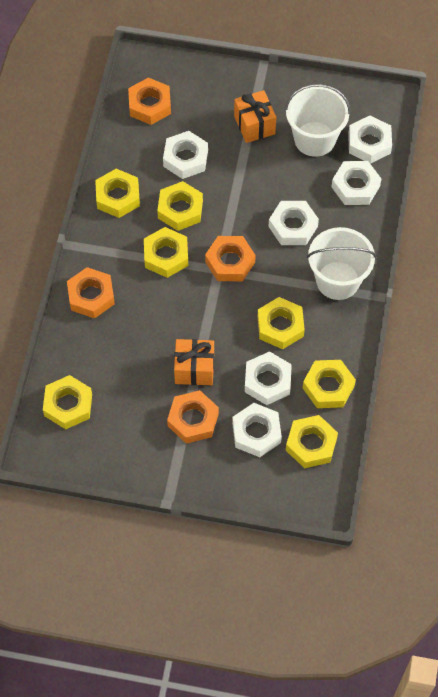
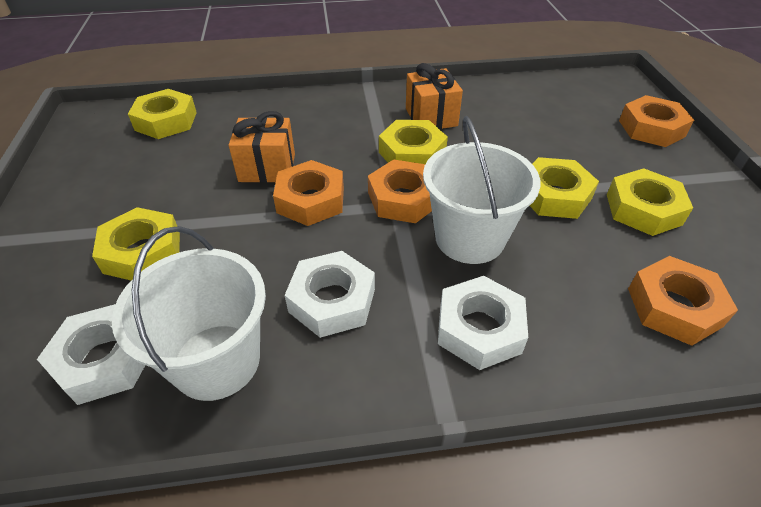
white nut: 6 -> 3
yellow nut: 7 -> 5

